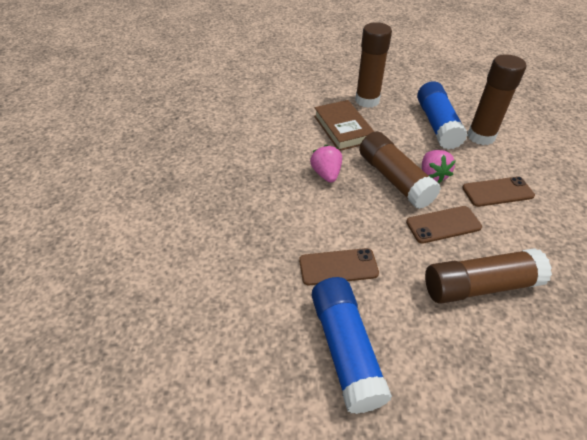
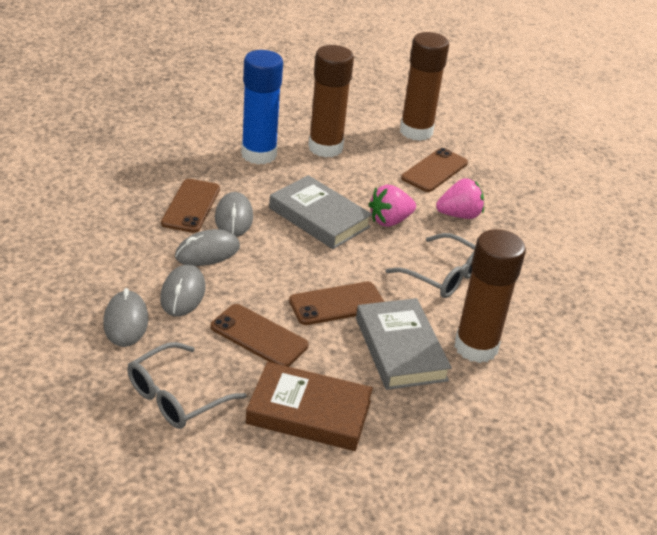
blue glue stick: 2 -> 1
brown glue stick: 4 -> 3
brown phone: 3 -> 4
grey book: 0 -> 2
grey glasses: 0 -> 2
grey mouse: 0 -> 4

